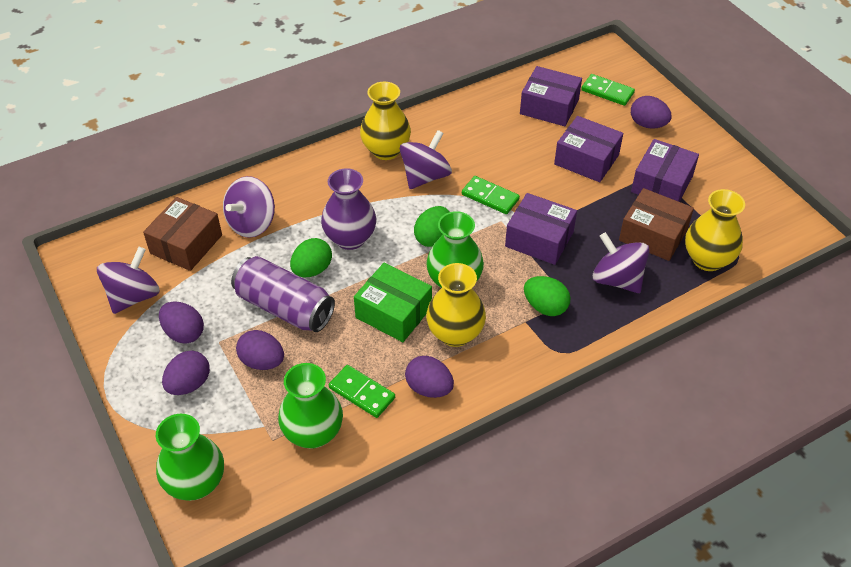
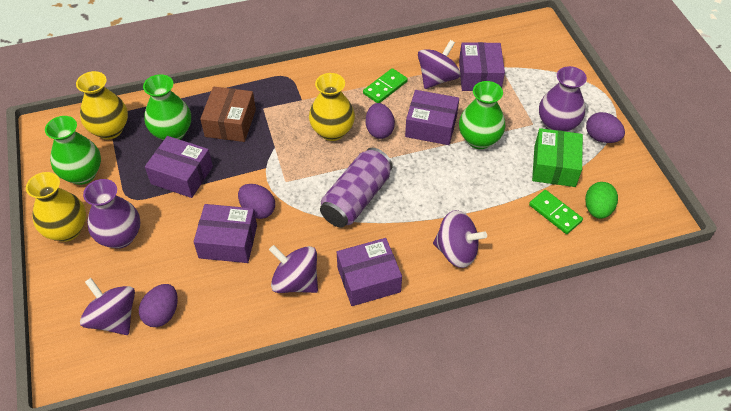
brown box: 2 -> 1
green domino: 3 -> 2
green egg: 3 -> 1
purple box: 4 -> 5
purple egg: 5 -> 4
purple vase: 1 -> 2

